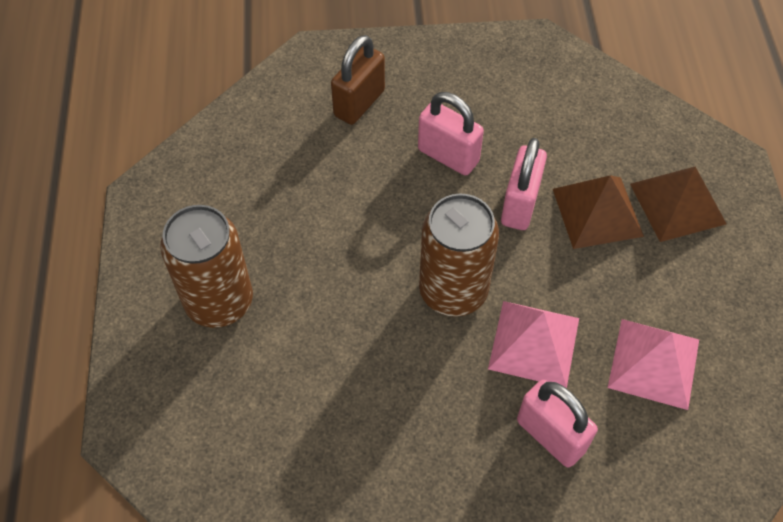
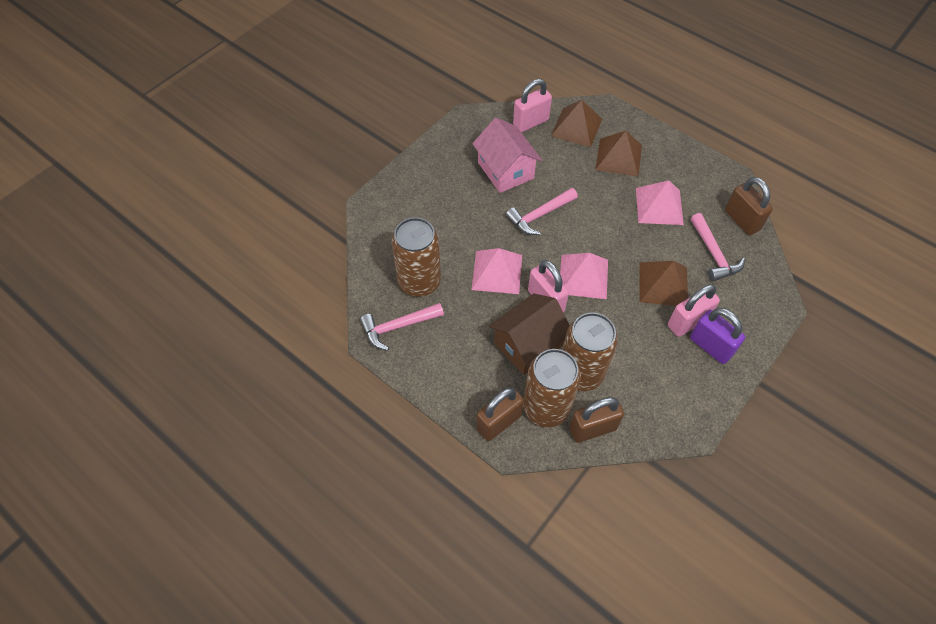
brown can: 2 -> 3
brown house: 0 -> 1
brown padlock: 1 -> 3
brown pyramid: 2 -> 3
pink hammer: 0 -> 3
pink house: 0 -> 1
pink pyramid: 2 -> 3
purple padlock: 0 -> 1

